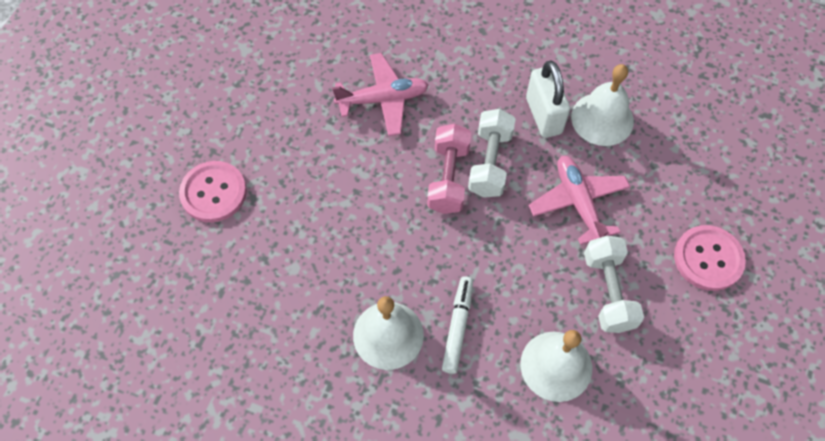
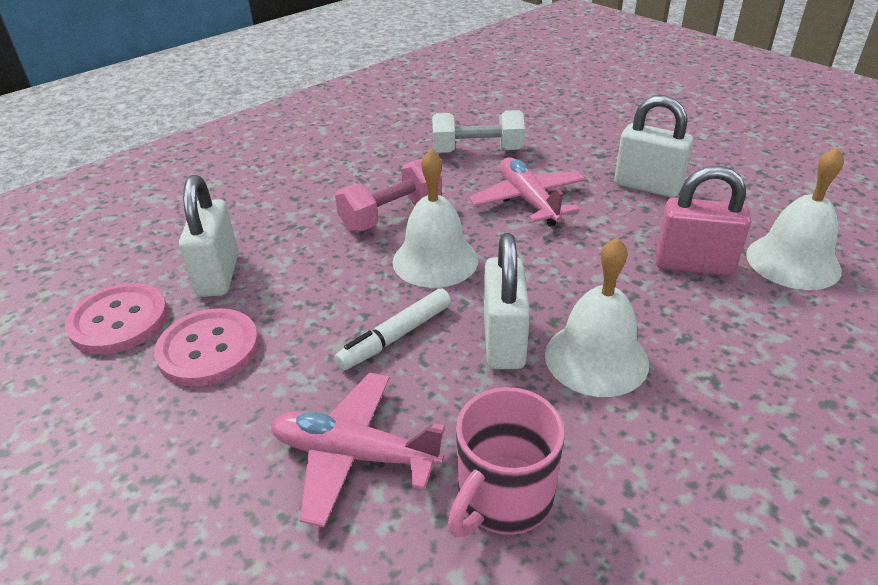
pink mug: 0 -> 1
pink padlock: 0 -> 1
white dumbbell: 2 -> 1
white padlock: 1 -> 3

